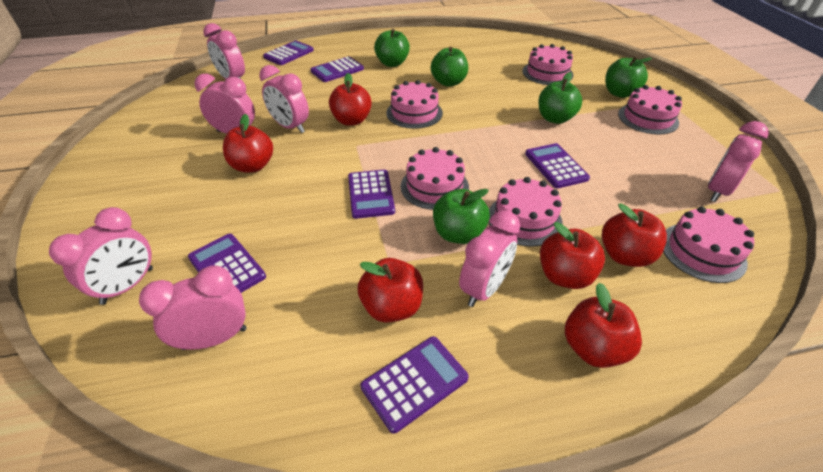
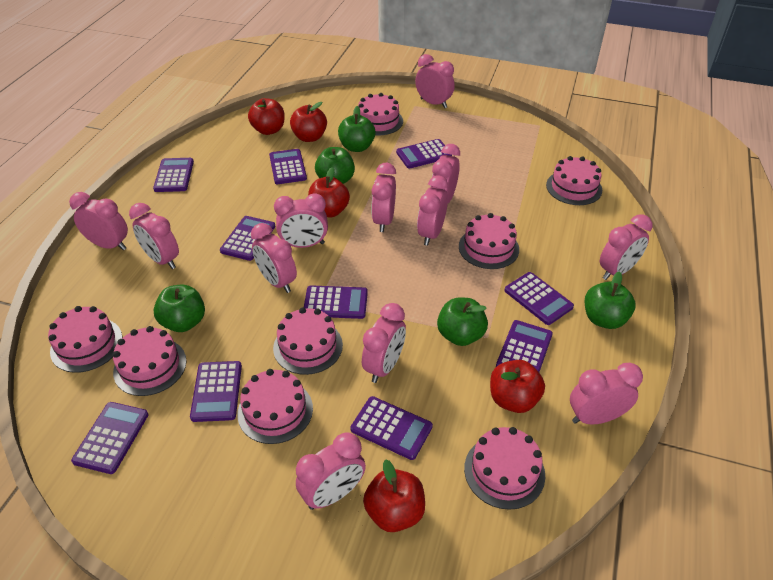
pink cake: 6 -> 8
pink clock: 7 -> 12
purple calculator: 6 -> 10
red apple: 6 -> 5

